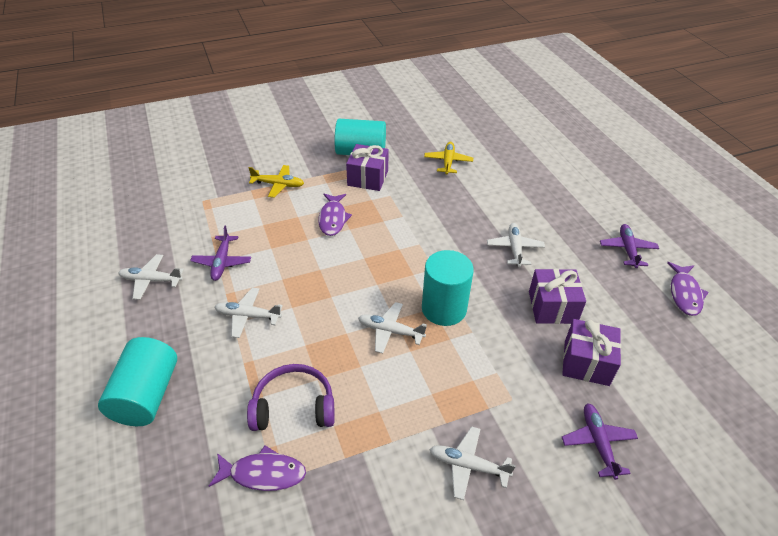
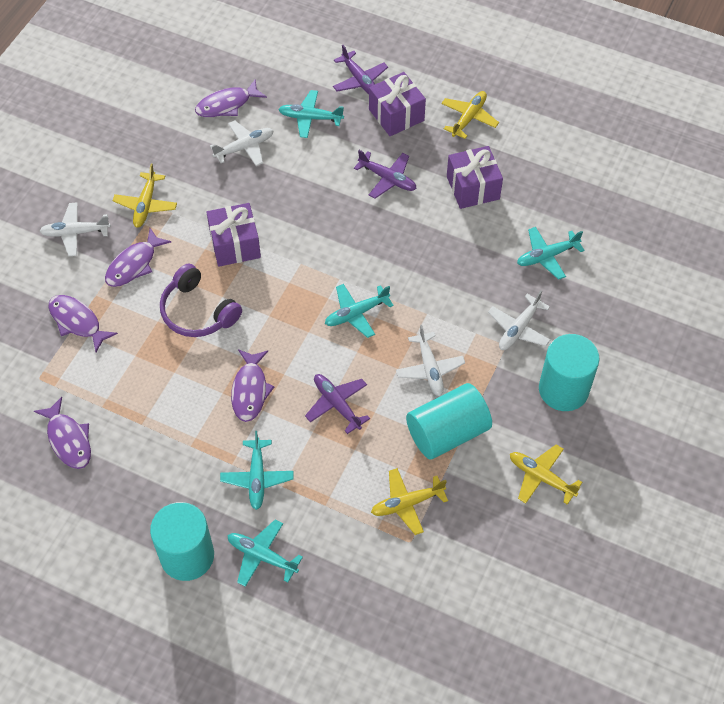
purple fish: 3 -> 5
turquoise plane: 0 -> 5
white plane: 5 -> 4
yellow plane: 2 -> 4

